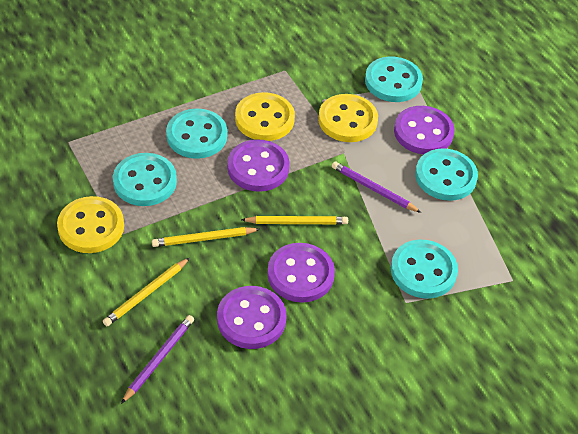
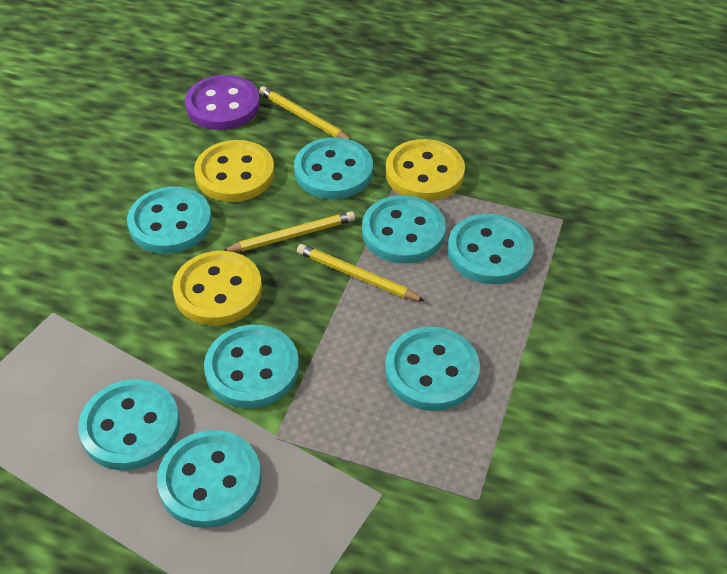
purple button: 4 -> 1
purple pencil: 2 -> 0
turquoise button: 5 -> 8

